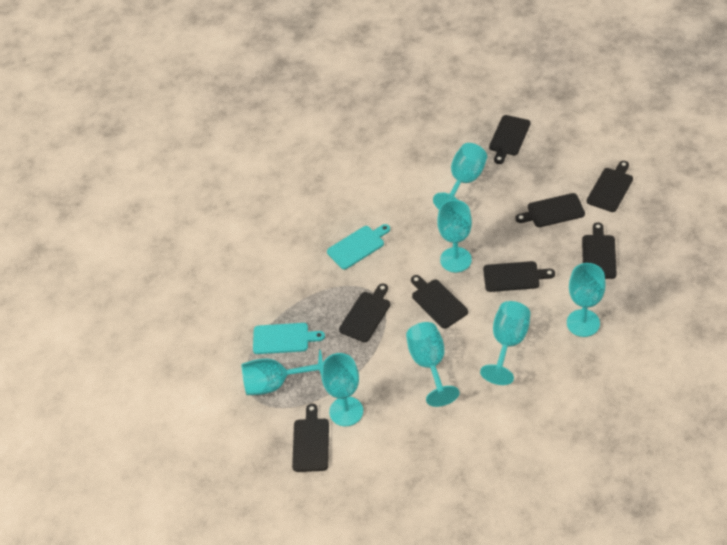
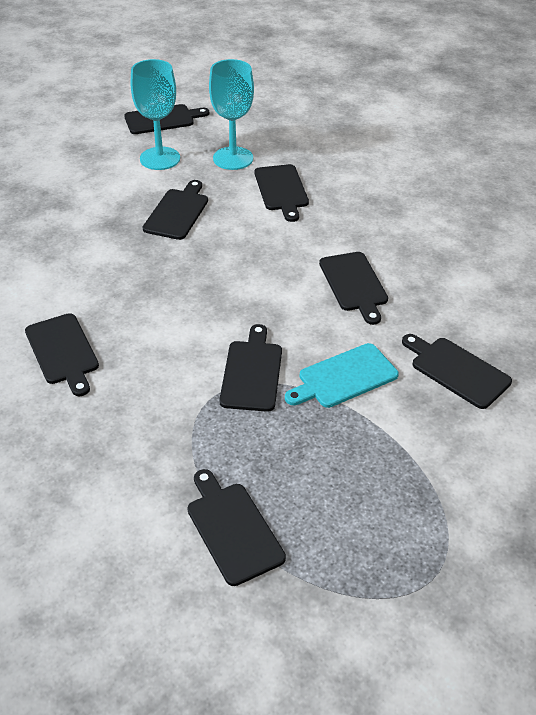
turquoise cutting board: 2 -> 1
turquoise goblet: 7 -> 2

